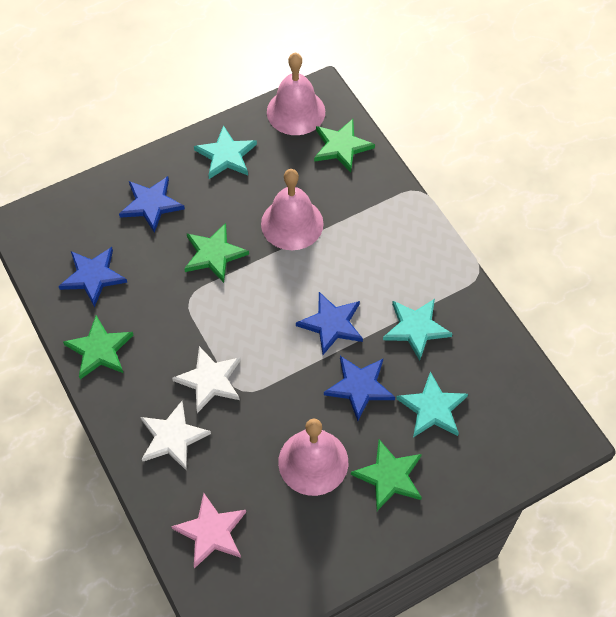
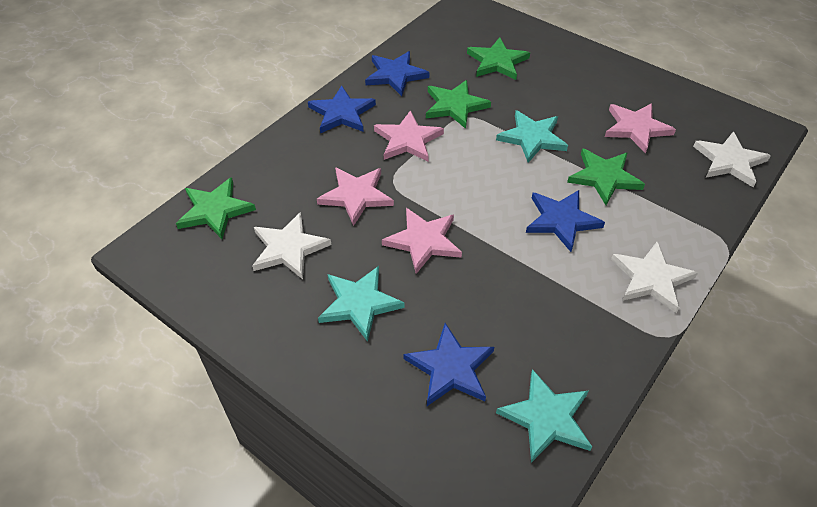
pink bell: 3 -> 0
pink star: 1 -> 4
white star: 2 -> 3

